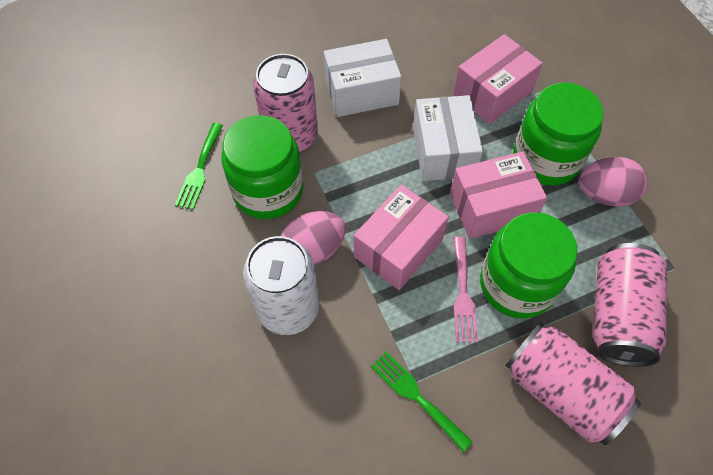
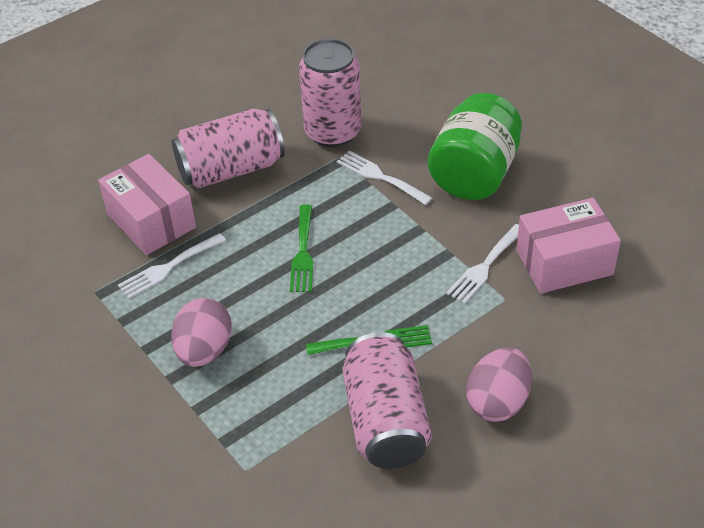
green jar: 3 -> 1
pink box: 3 -> 2
pink fork: 1 -> 0
white box: 2 -> 0
white can: 1 -> 0
white fork: 0 -> 3

